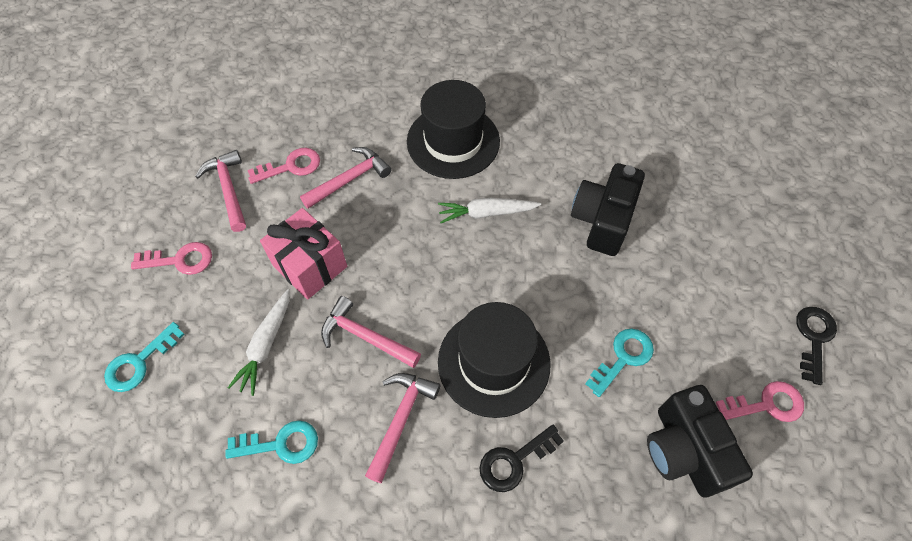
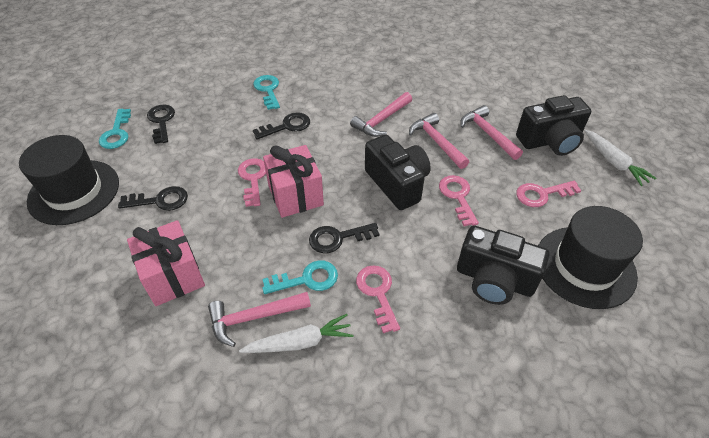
black camera: 2 -> 3
black key: 2 -> 4
pink gift: 1 -> 2
pink key: 3 -> 4

